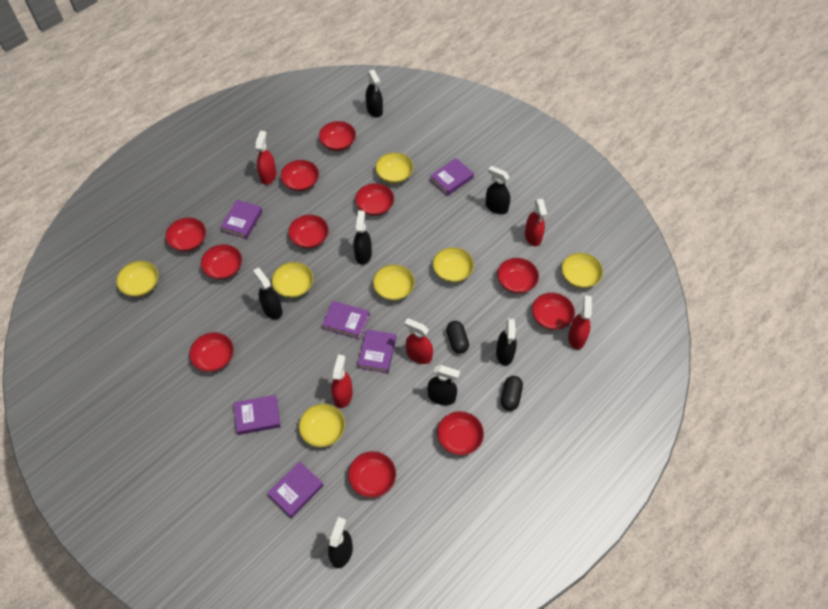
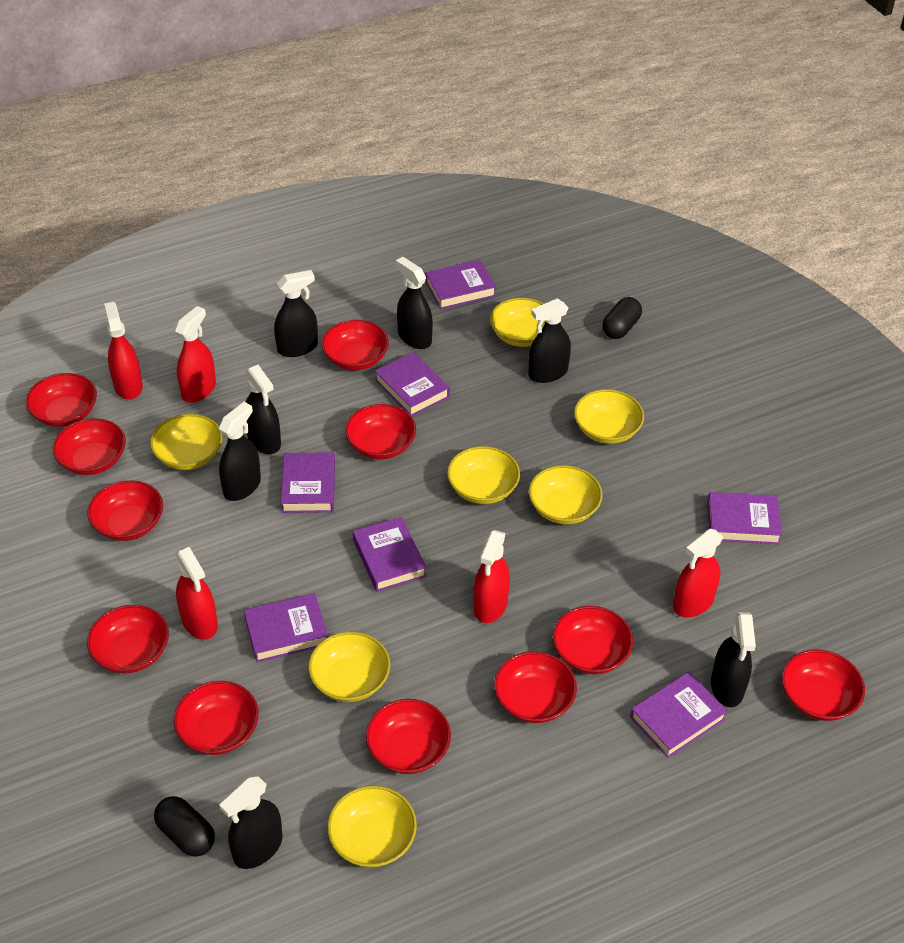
purple book: 6 -> 7

